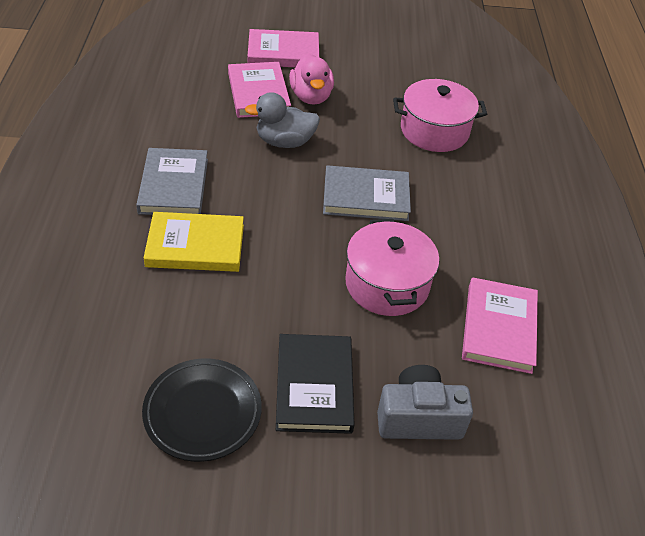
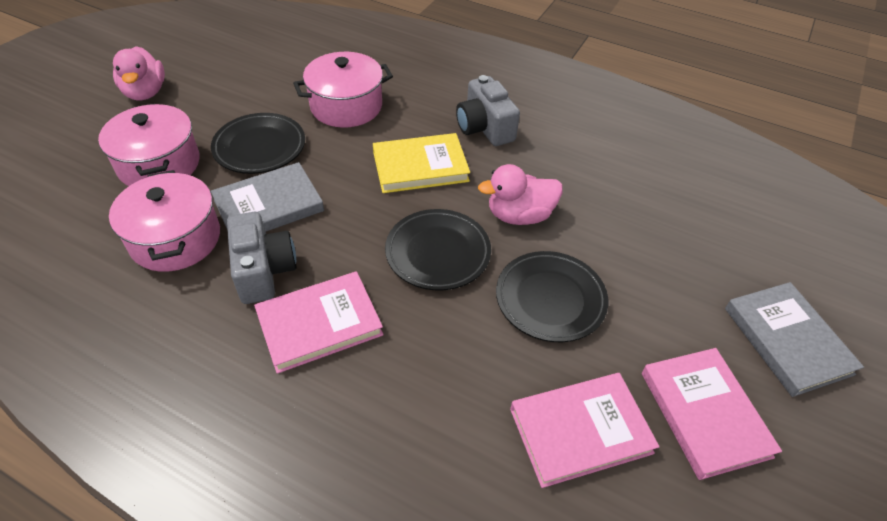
black book: 1 -> 0
black plate: 1 -> 3
grey camera: 1 -> 2
grey duck: 1 -> 0
pink duck: 1 -> 2
pink pot: 2 -> 3

